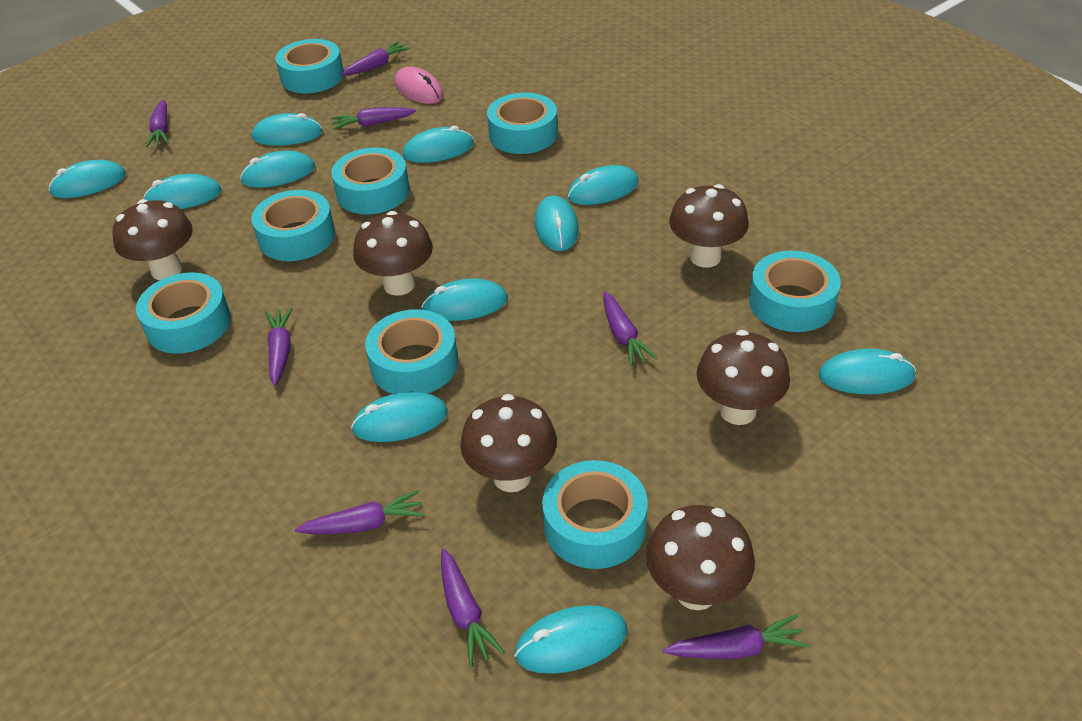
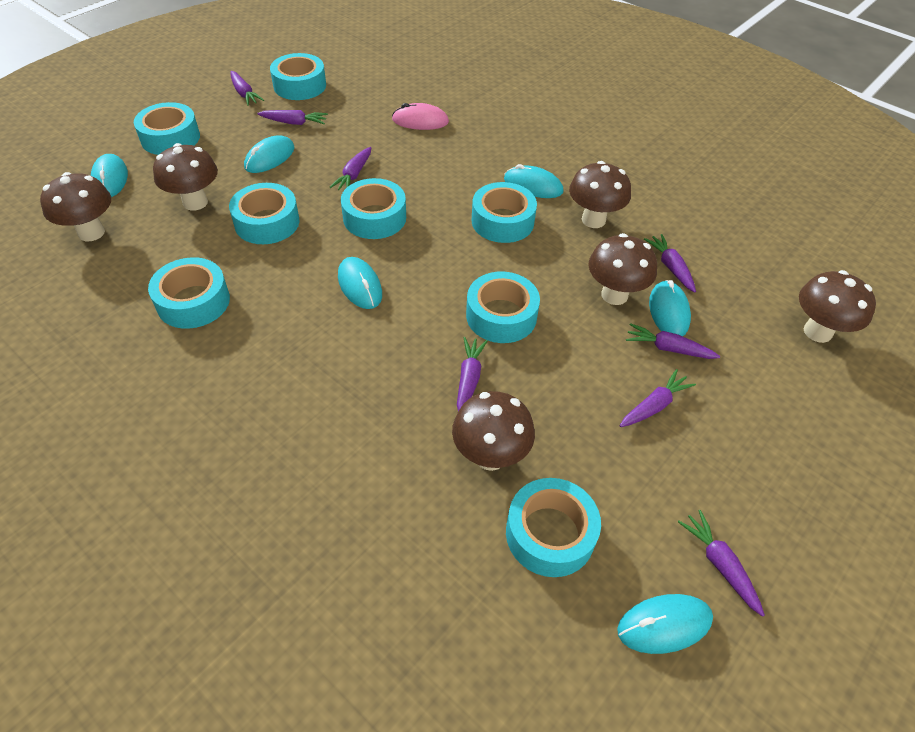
turquoise mouse: 11 -> 6

